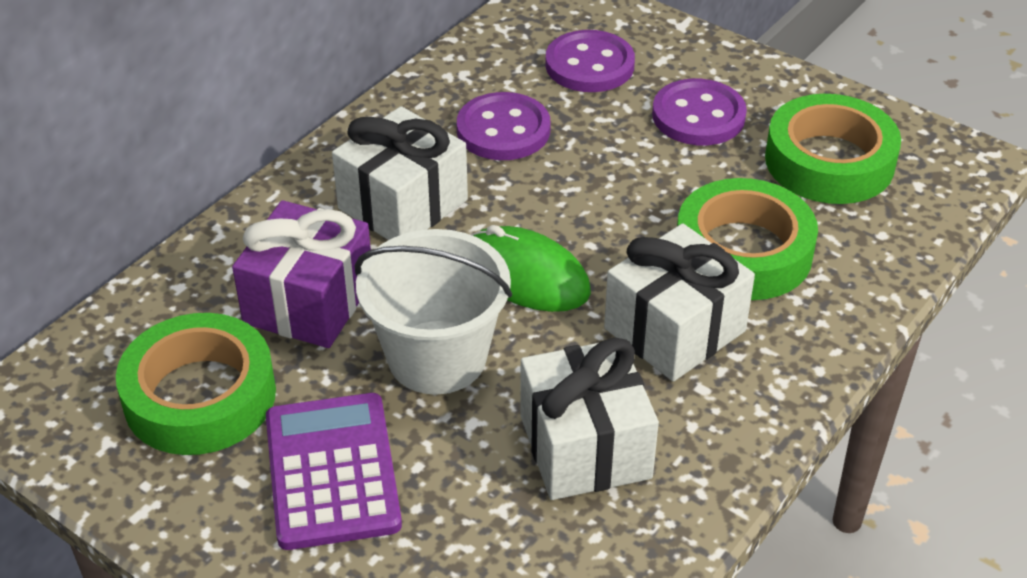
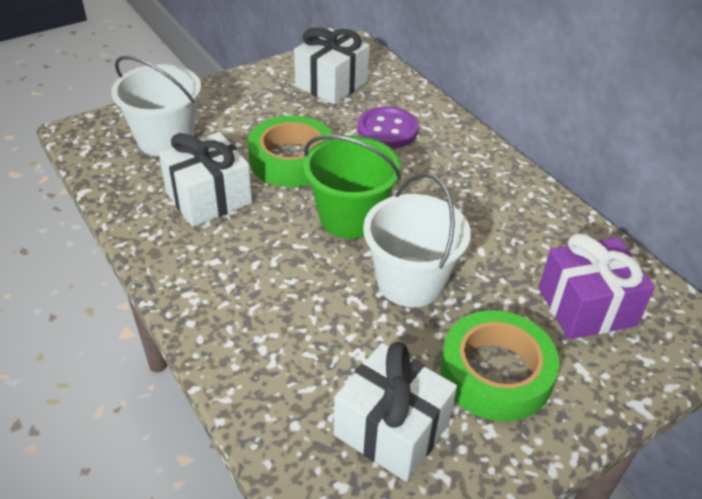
green bucket: 0 -> 1
green mouse: 1 -> 0
green tape: 3 -> 2
purple button: 3 -> 1
purple calculator: 1 -> 0
white bucket: 1 -> 2

